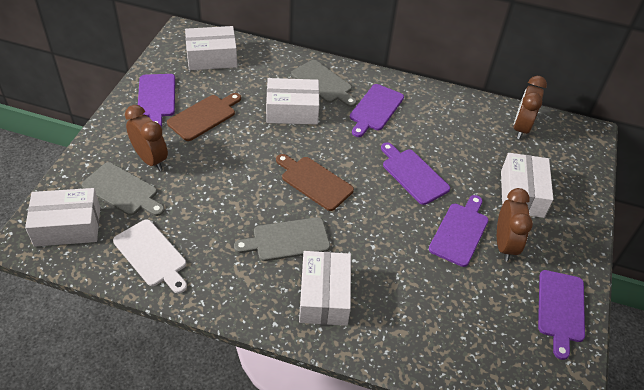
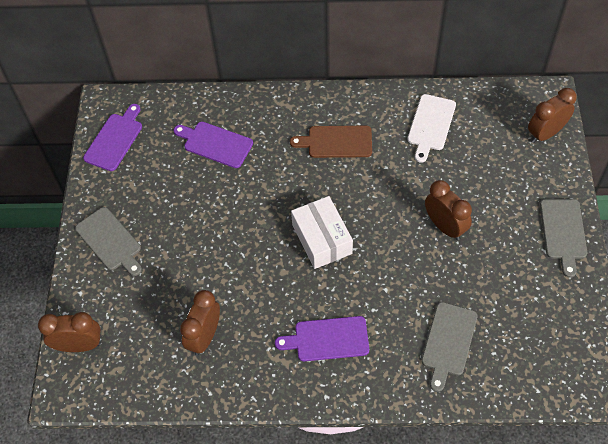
brown clock: 3 -> 4
brown cutting board: 2 -> 1
purple cutting board: 5 -> 3
white box: 5 -> 1

